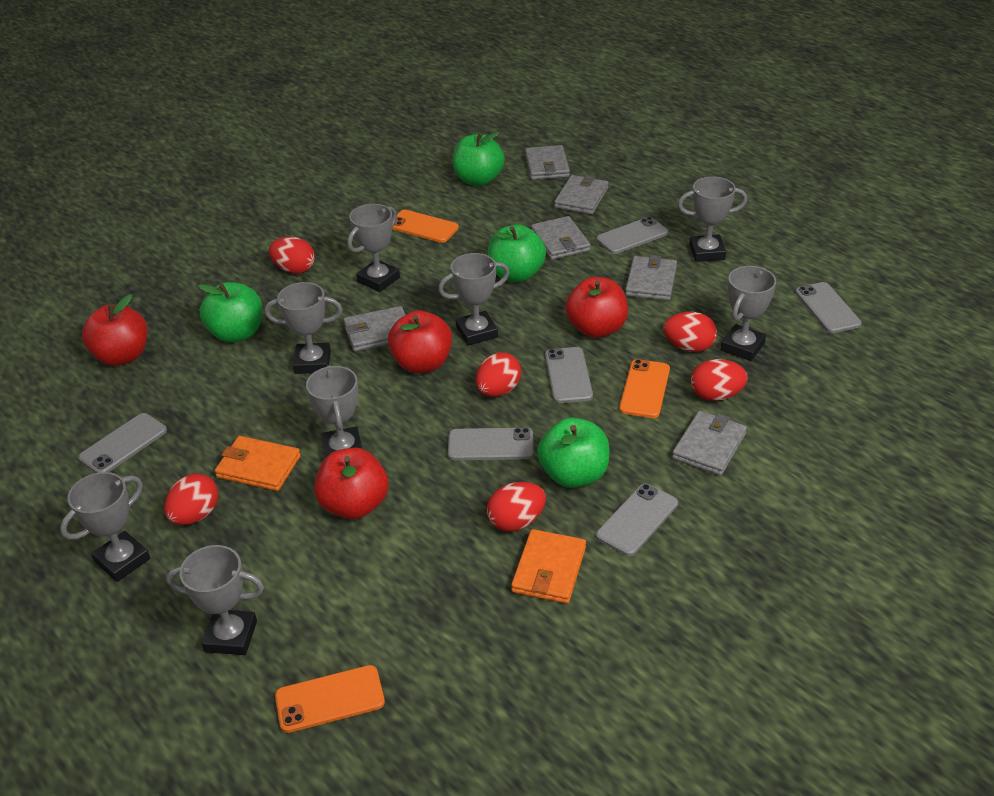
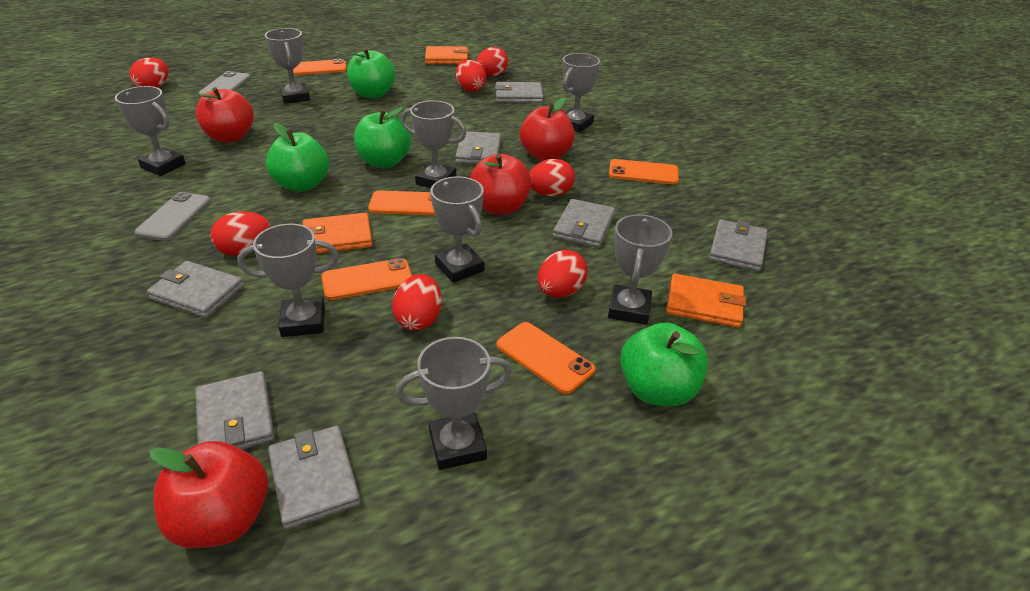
grey phone: 6 -> 2
grey wallet: 6 -> 7
orange phone: 3 -> 5
orange wallet: 2 -> 3
red egg: 6 -> 7

